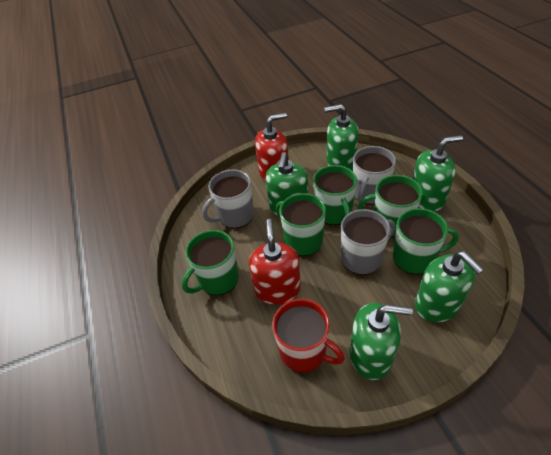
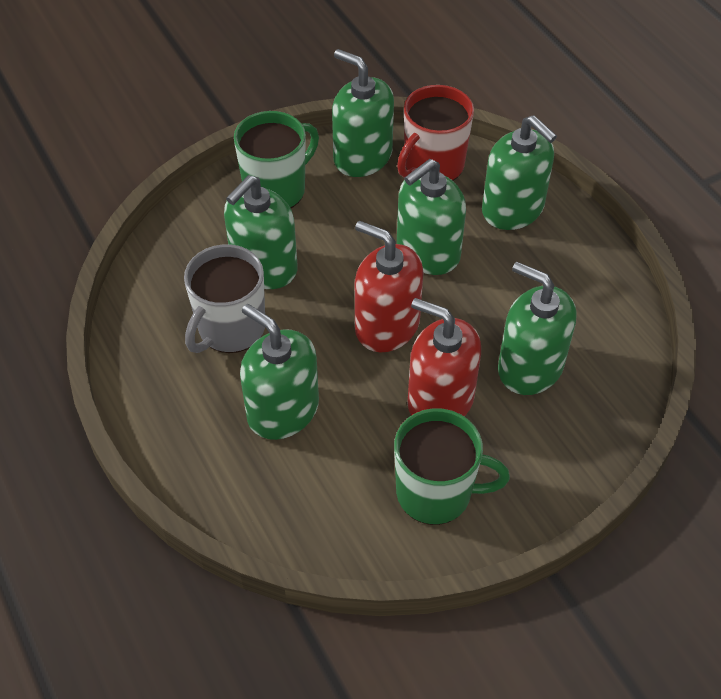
green mug: 5 -> 2
green soap dispenser: 5 -> 6
grey mug: 3 -> 1

